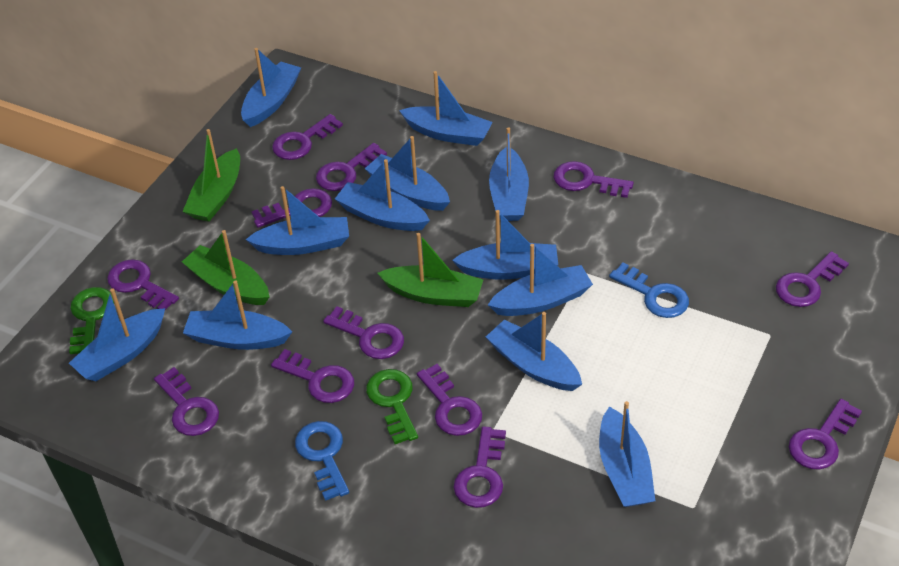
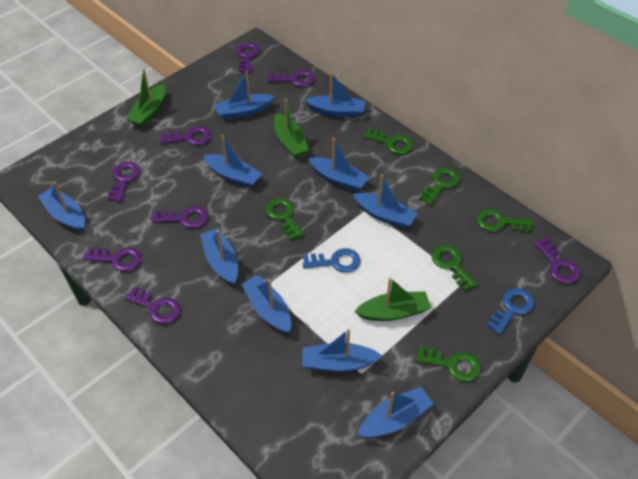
blue boat: 12 -> 10
green key: 2 -> 6
purple key: 12 -> 8

